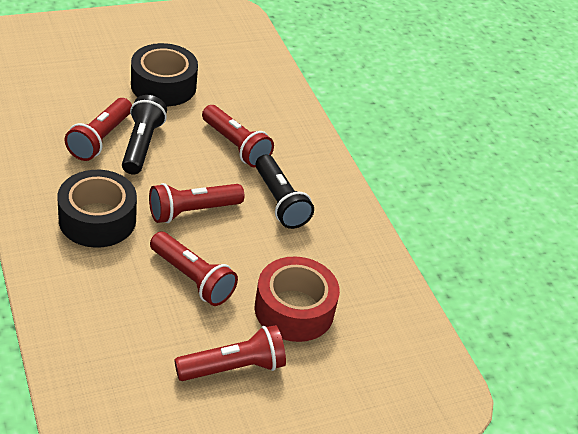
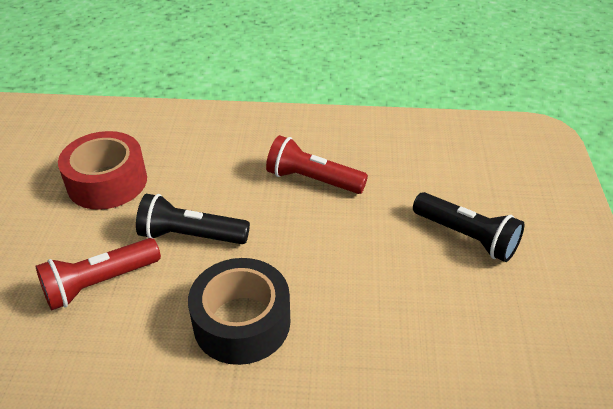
black tape: 2 -> 1
red flashlight: 5 -> 2

